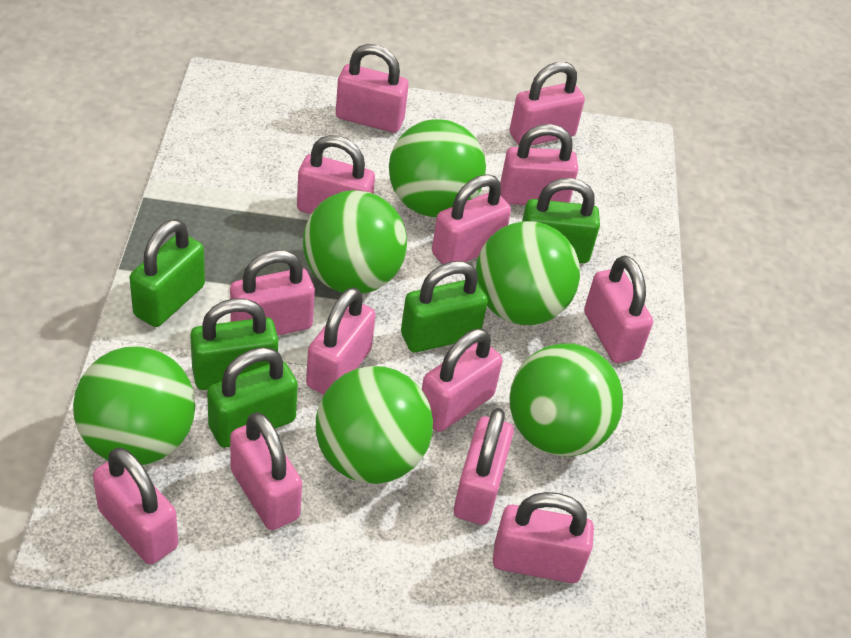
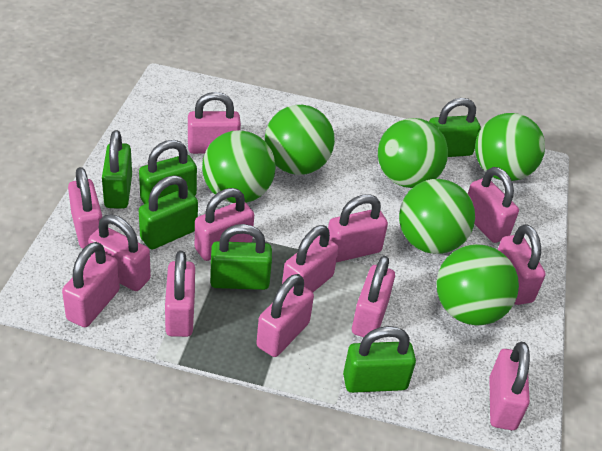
green padlock: 5 -> 6

